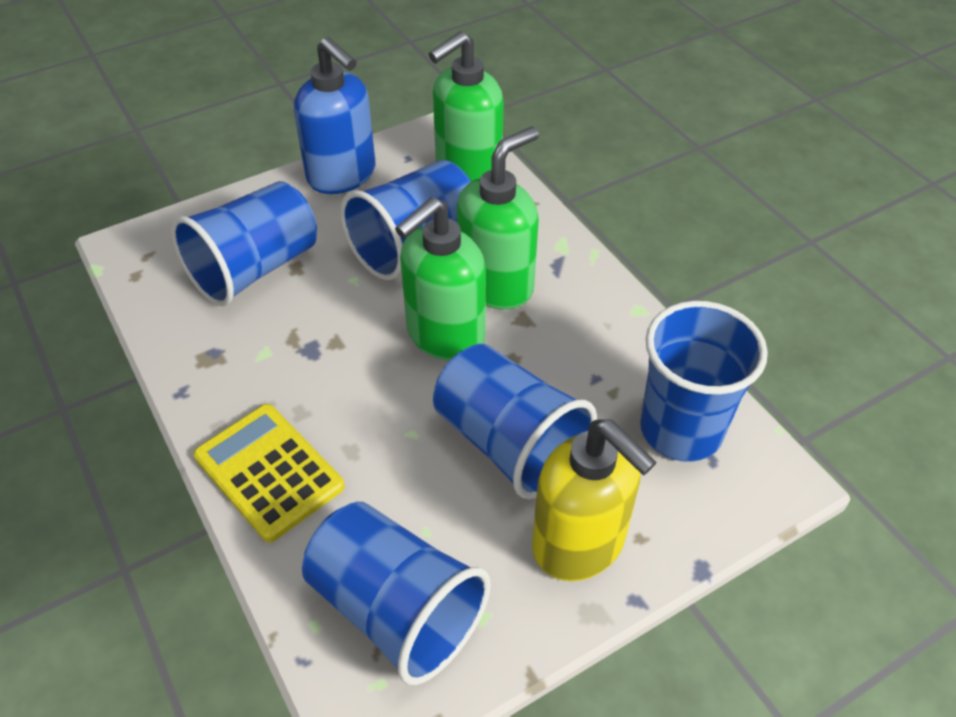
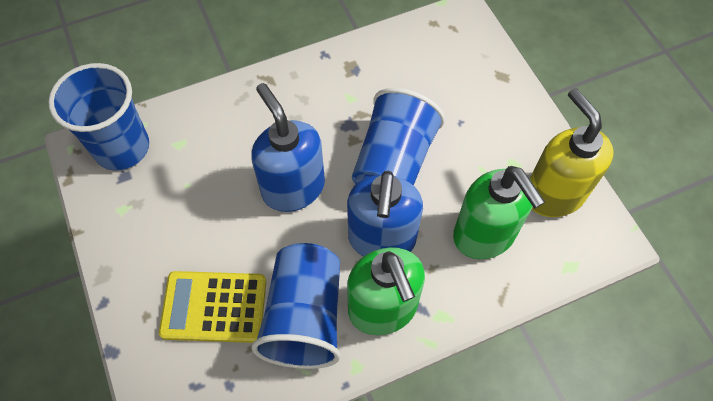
blue cup: 5 -> 3
blue soap dispenser: 1 -> 2
green soap dispenser: 3 -> 2

